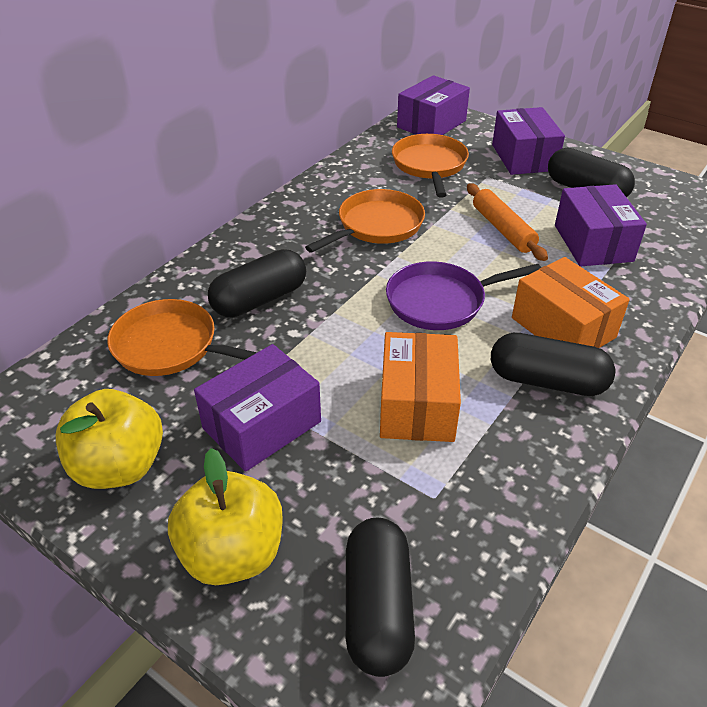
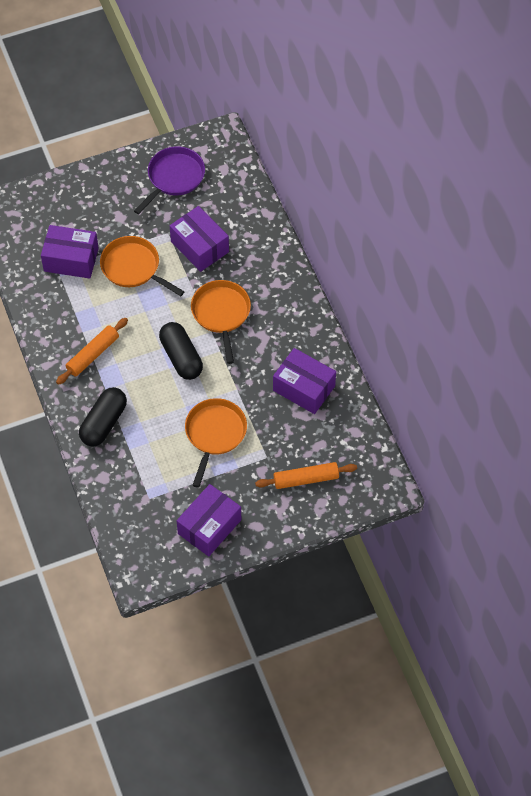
black capsule: 4 -> 2
orange box: 2 -> 0
orange rolling pin: 1 -> 2
yellow apple: 2 -> 0

